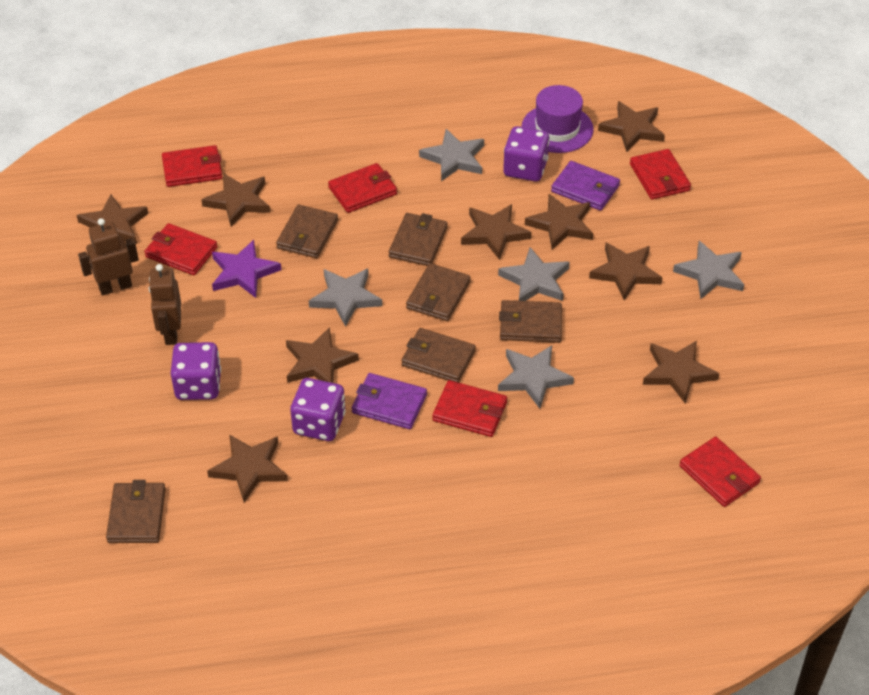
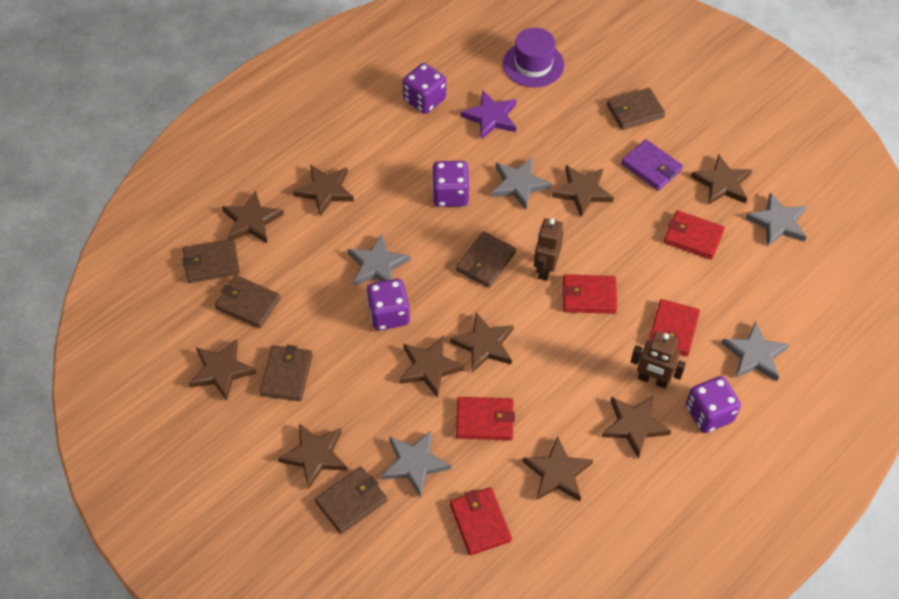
brown star: 9 -> 10
purple dice: 3 -> 4
purple wallet: 2 -> 1
red wallet: 6 -> 5

